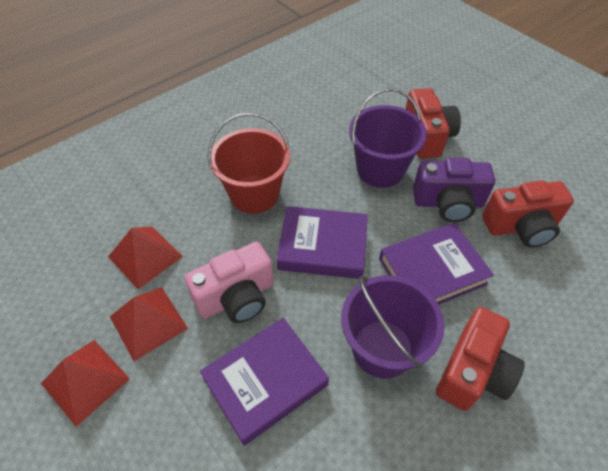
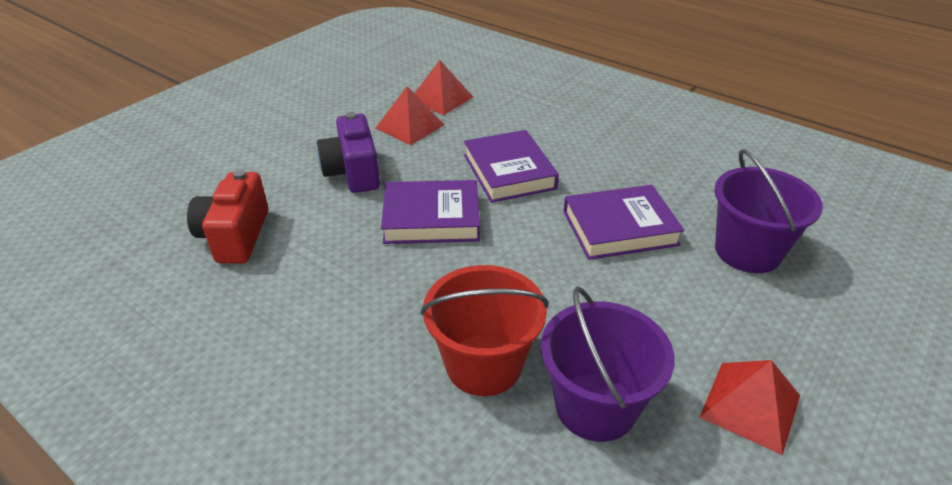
pink camera: 1 -> 0
red camera: 3 -> 1

